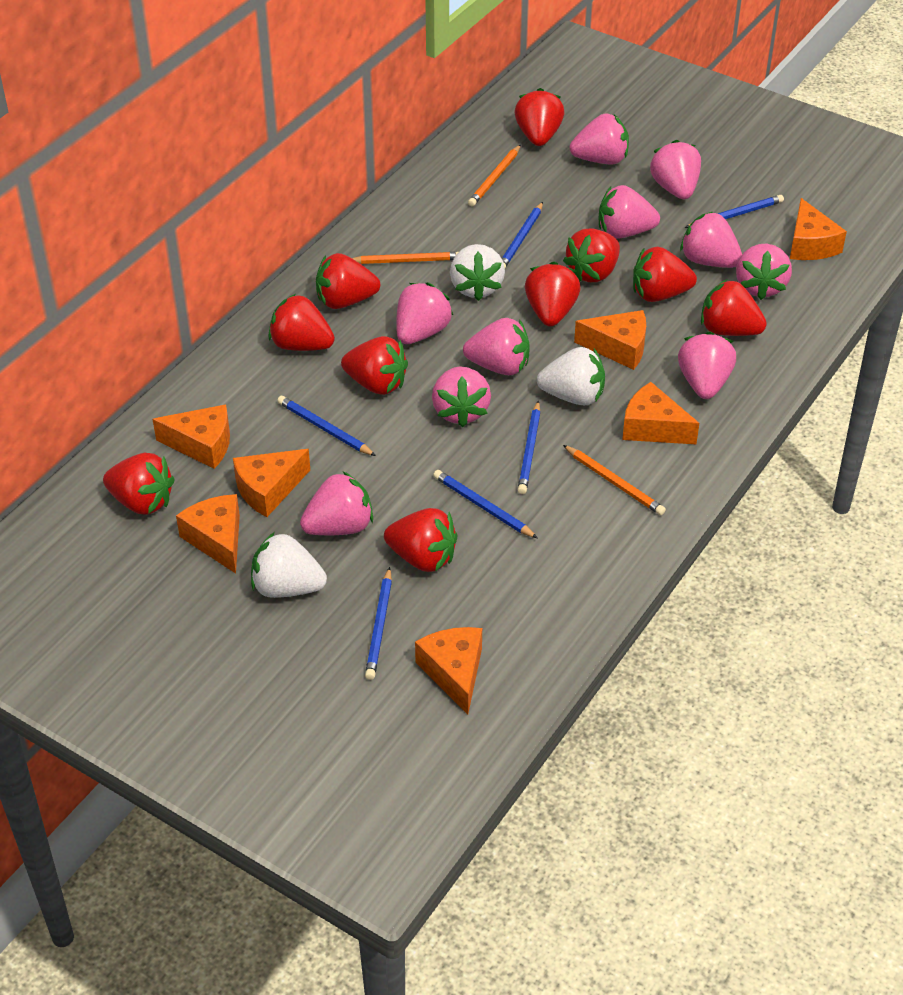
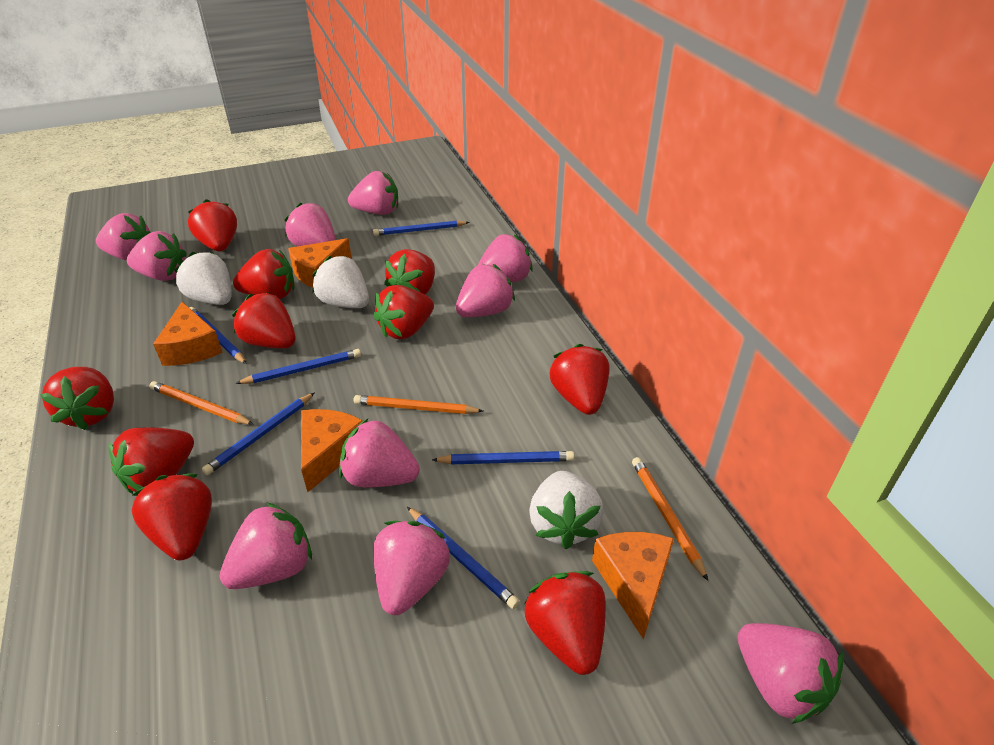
orange cheese: 7 -> 4

